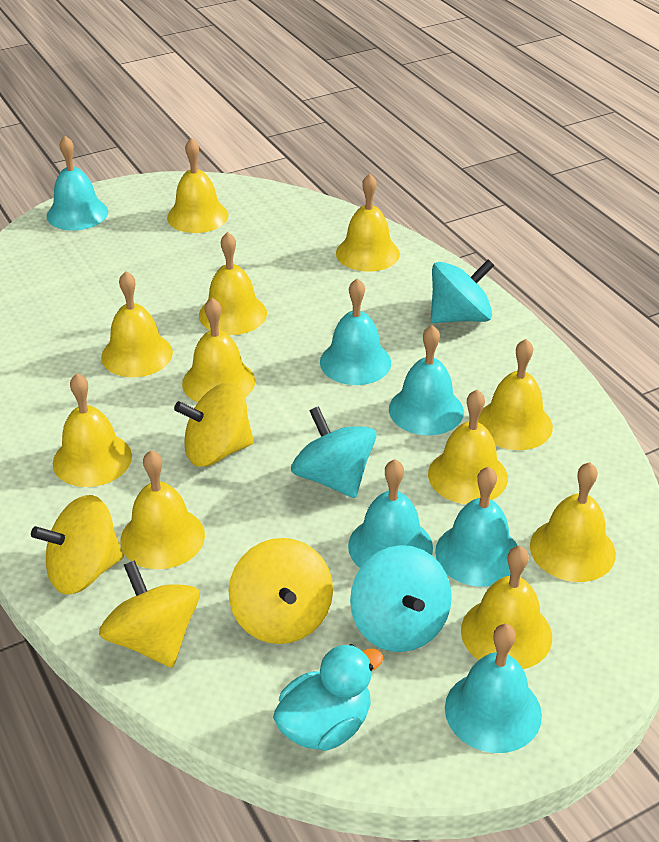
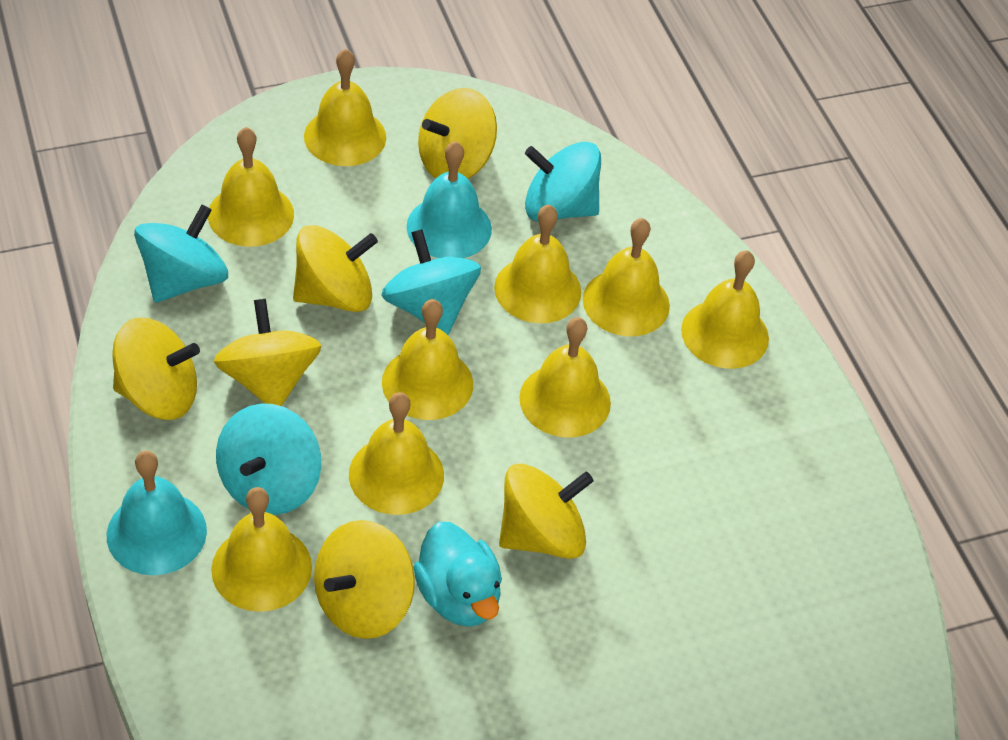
turquoise bell: 6 -> 2
turquoise spinning top: 3 -> 4
yellow bell: 11 -> 9
yellow spinning top: 4 -> 6

